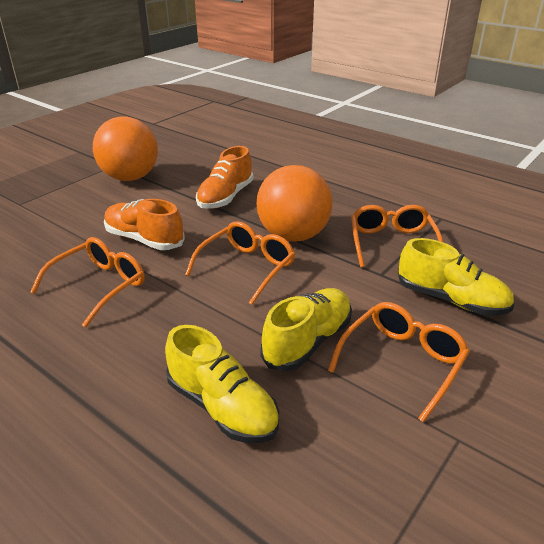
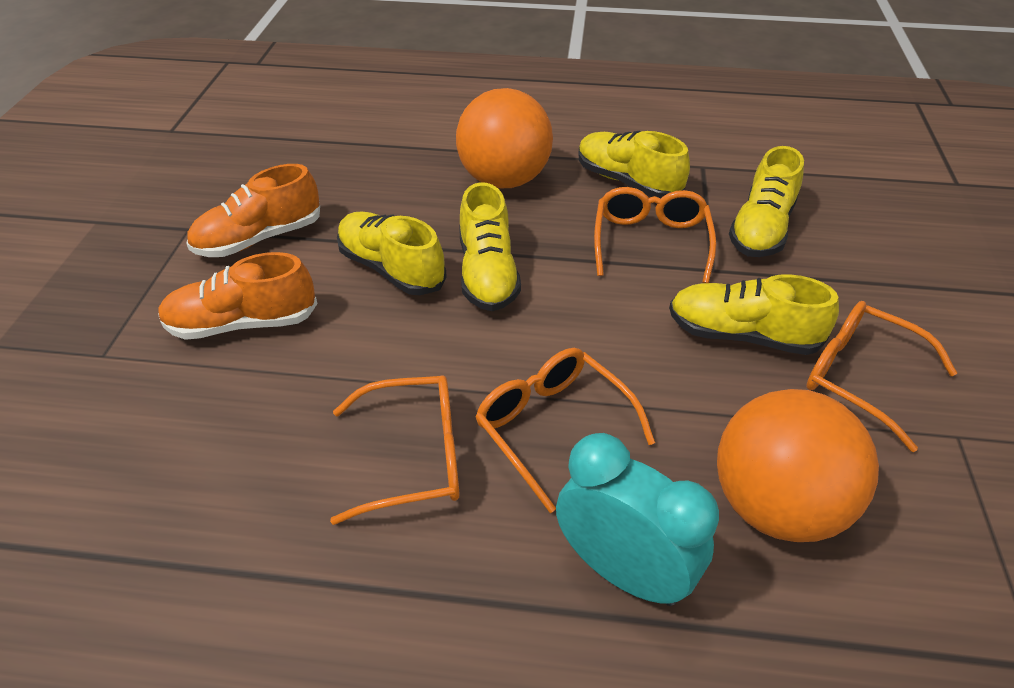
turquoise clock: 0 -> 1
yellow shoe: 3 -> 5

